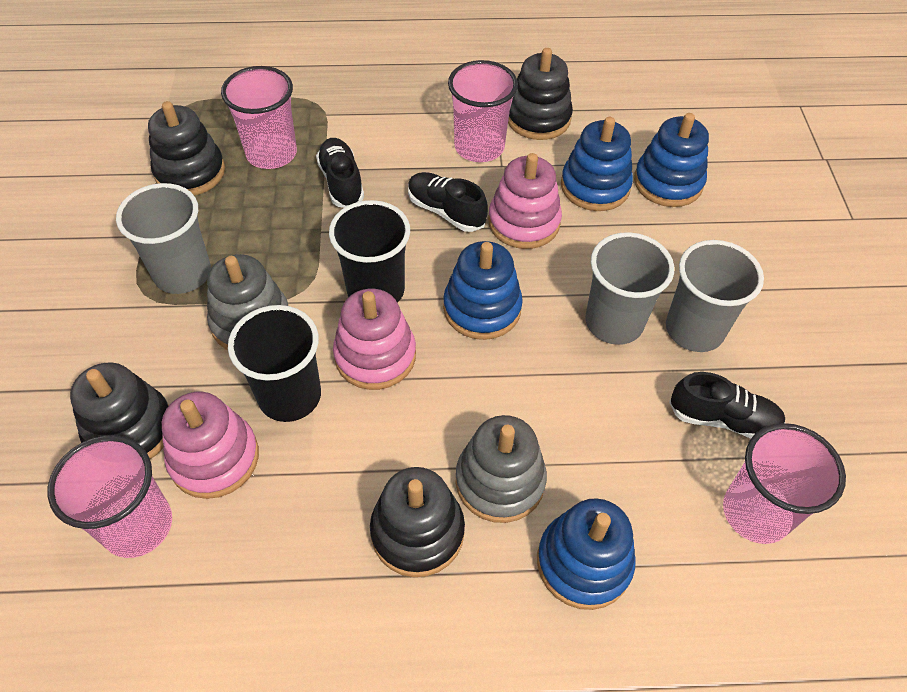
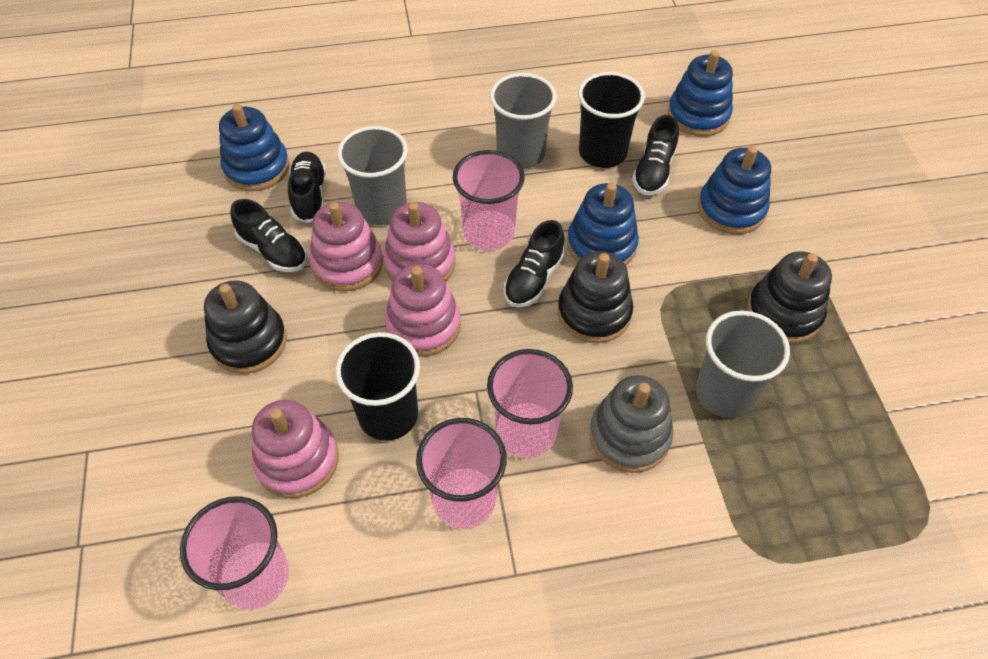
black shoe: 3 -> 4
black stacking toy: 4 -> 3
grey stacking toy: 2 -> 1
pink stacking toy: 3 -> 4

